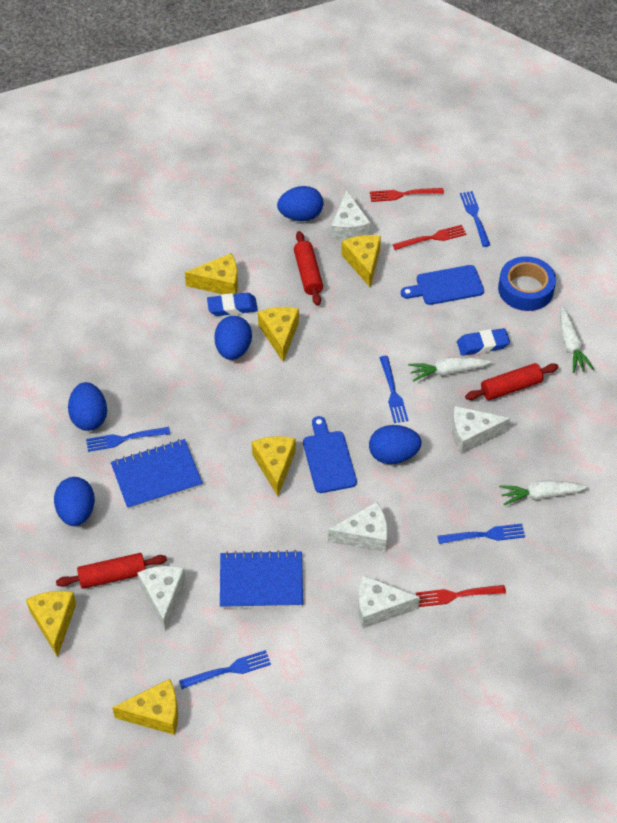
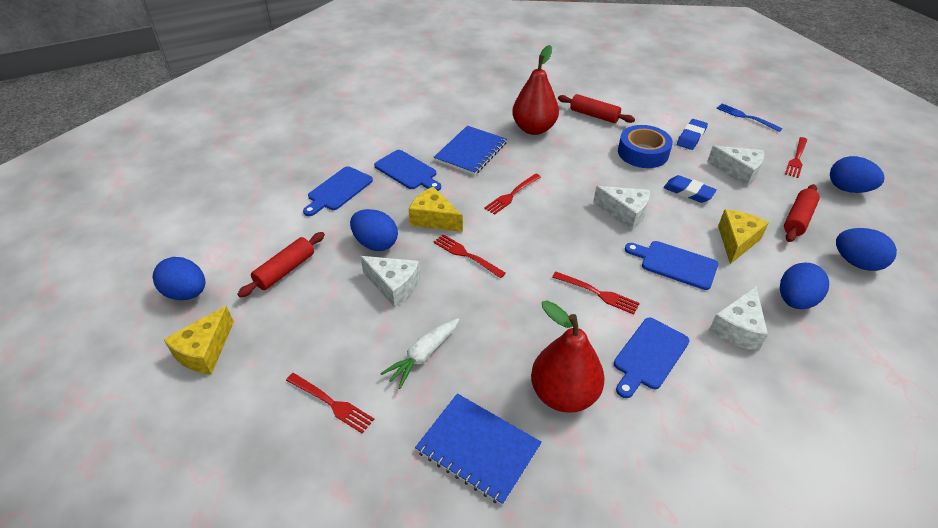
blue cutting board: 2 -> 4
blue fork: 5 -> 1
red fork: 3 -> 5
red pear: 0 -> 2
white carrot: 3 -> 1
white cheese: 5 -> 4
yellow cheese: 6 -> 3

